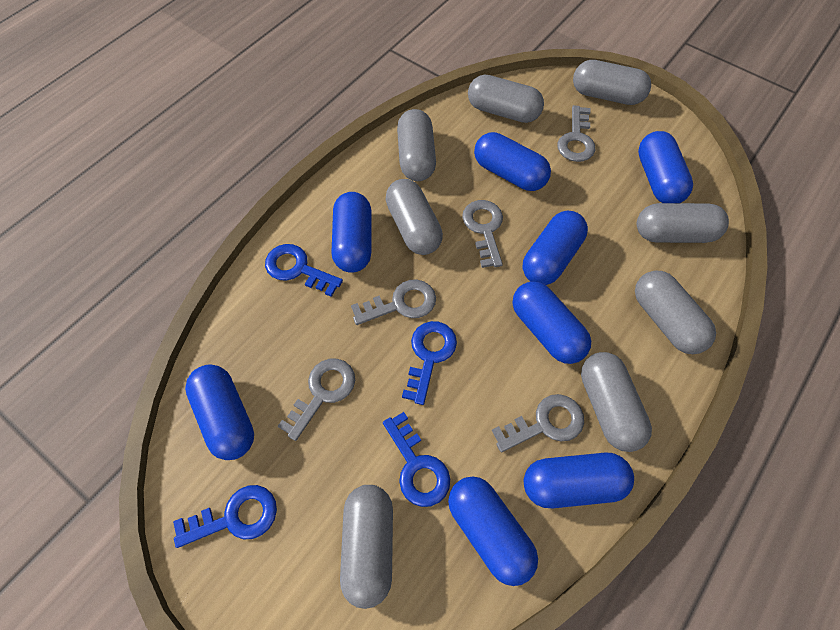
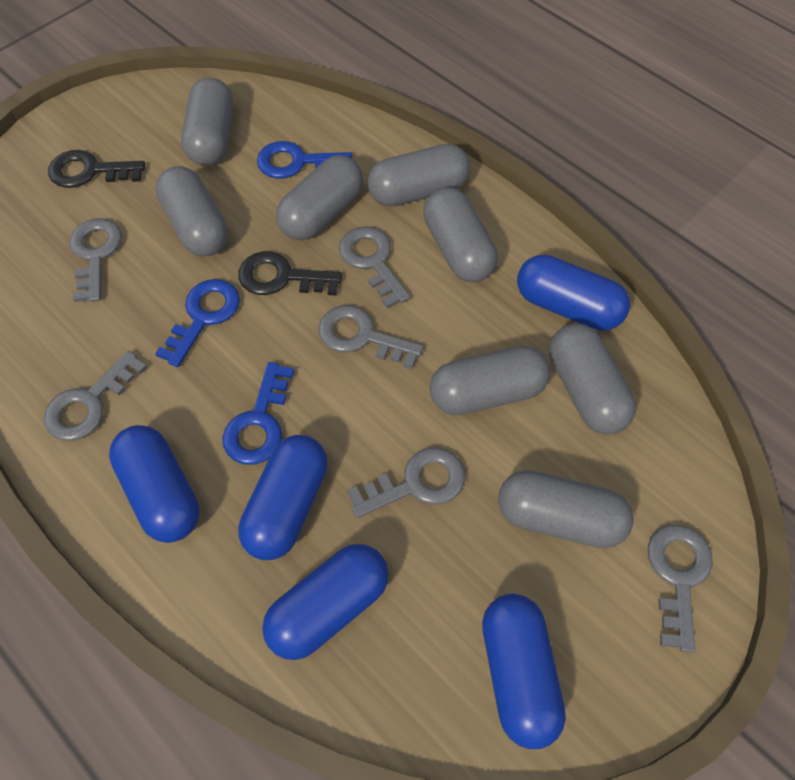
black key: 0 -> 2
blue capsule: 8 -> 5
blue key: 4 -> 3
grey key: 5 -> 6

